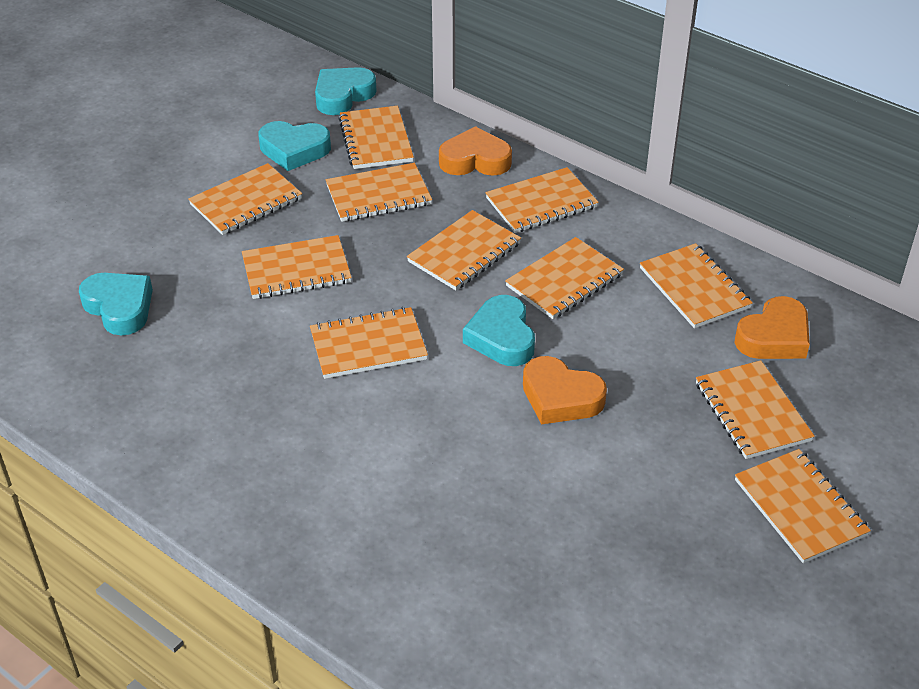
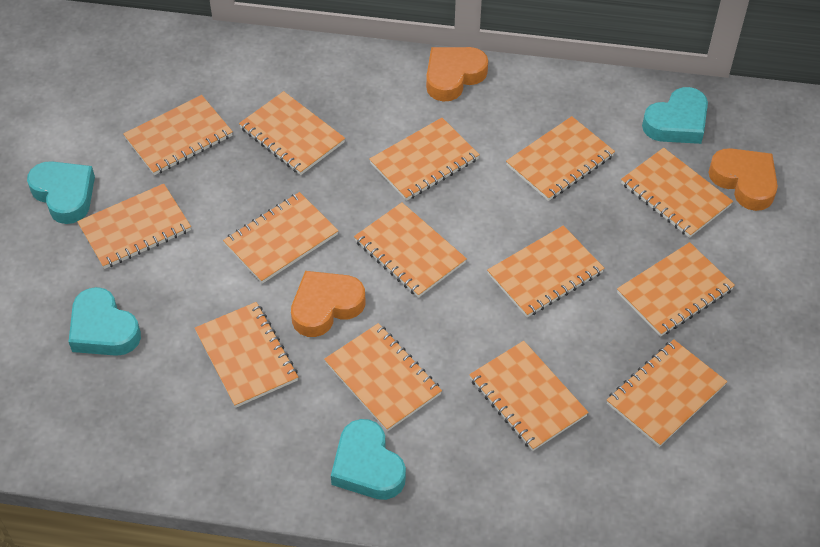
orange notebook: 11 -> 14

